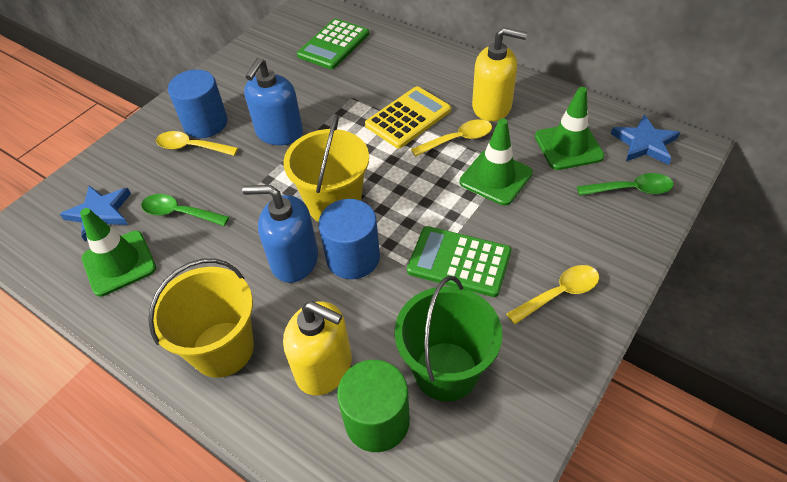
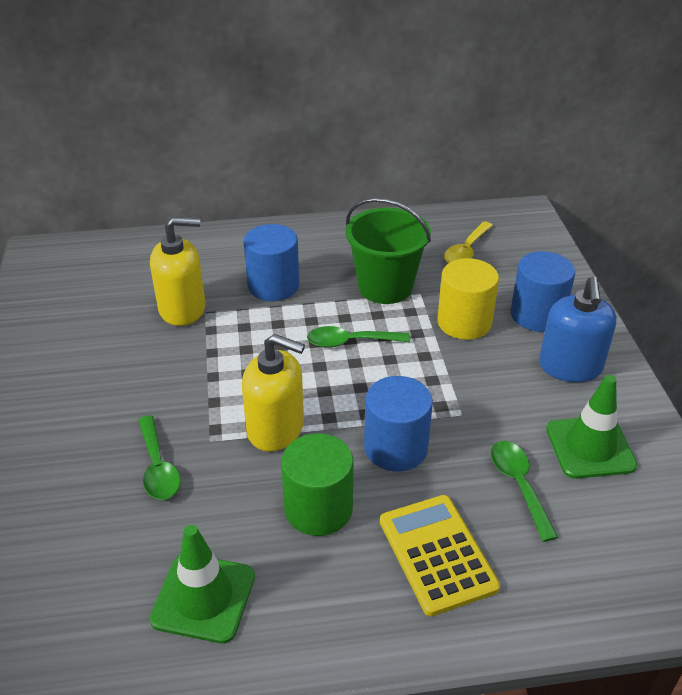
blue cylinder: 2 -> 3
blue soap dispenser: 2 -> 1
blue star: 2 -> 0
green calculator: 2 -> 0
green spoon: 2 -> 3
green traffic cone: 3 -> 2
yellow bucket: 2 -> 0
yellow cylinder: 0 -> 1
yellow spoon: 3 -> 1

